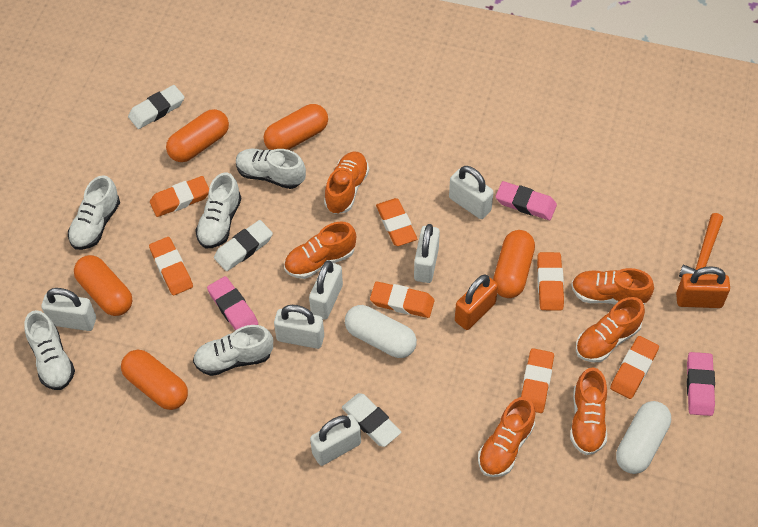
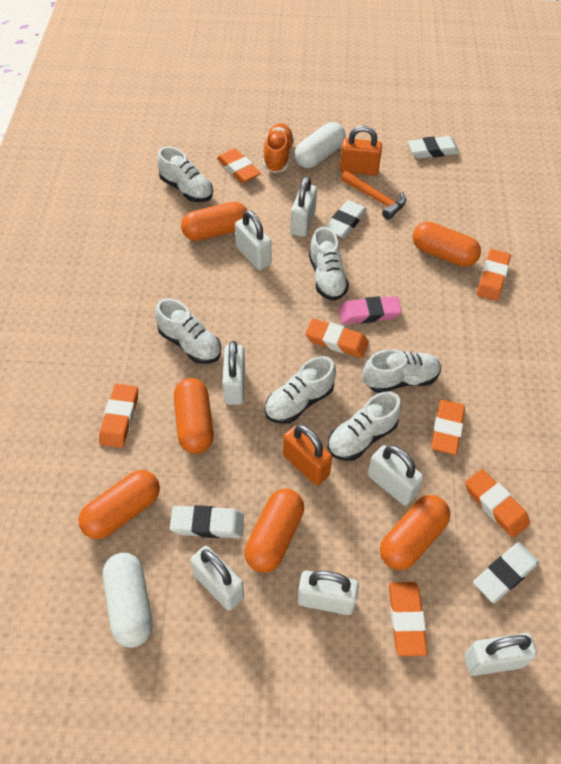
orange capsule: 5 -> 6
orange shoe: 6 -> 1
pink eraser: 3 -> 1
white eraser: 3 -> 4
white padlock: 6 -> 7
white shoe: 5 -> 6

